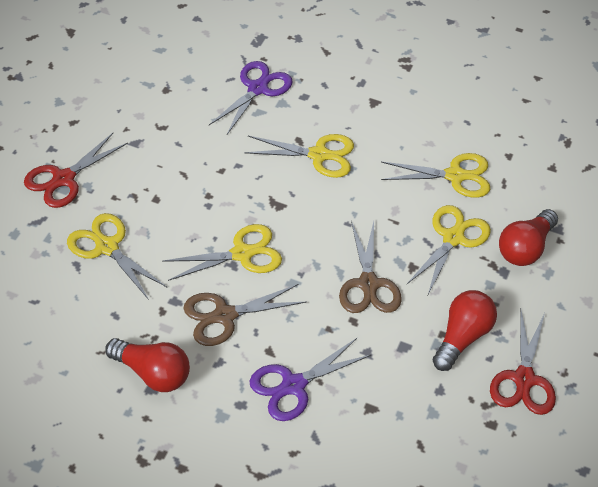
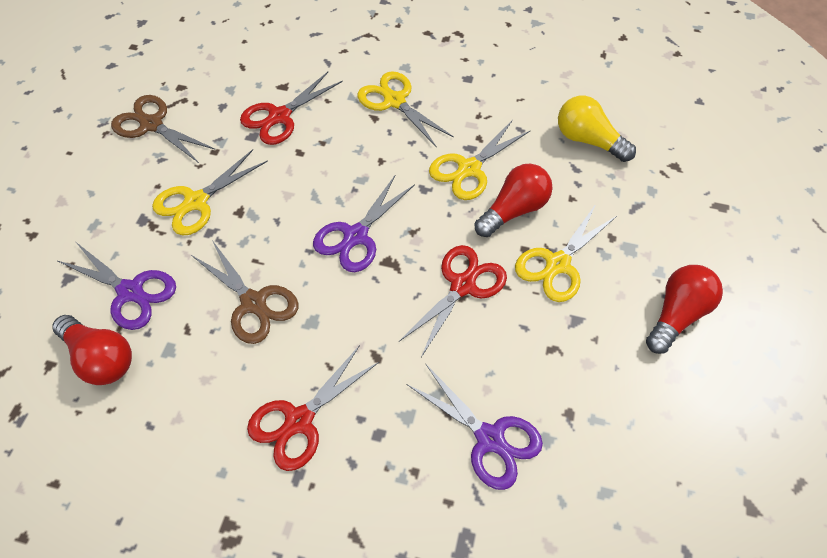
purple scissors: 2 -> 3
red scissors: 2 -> 3
yellow light bulb: 0 -> 1
yellow scissors: 5 -> 4

